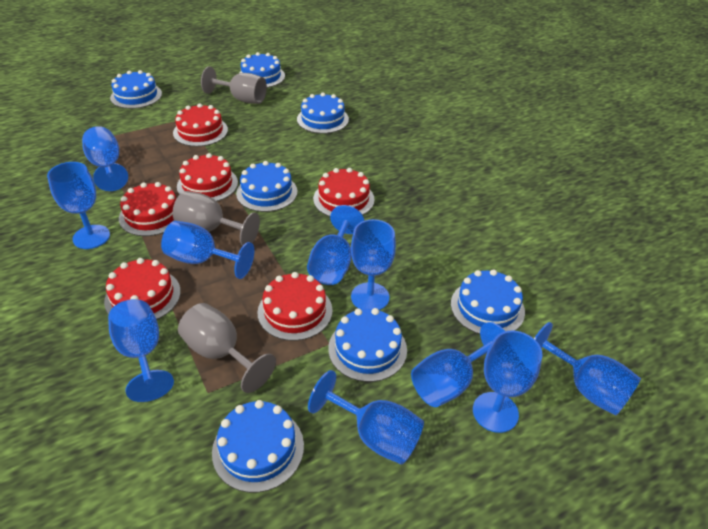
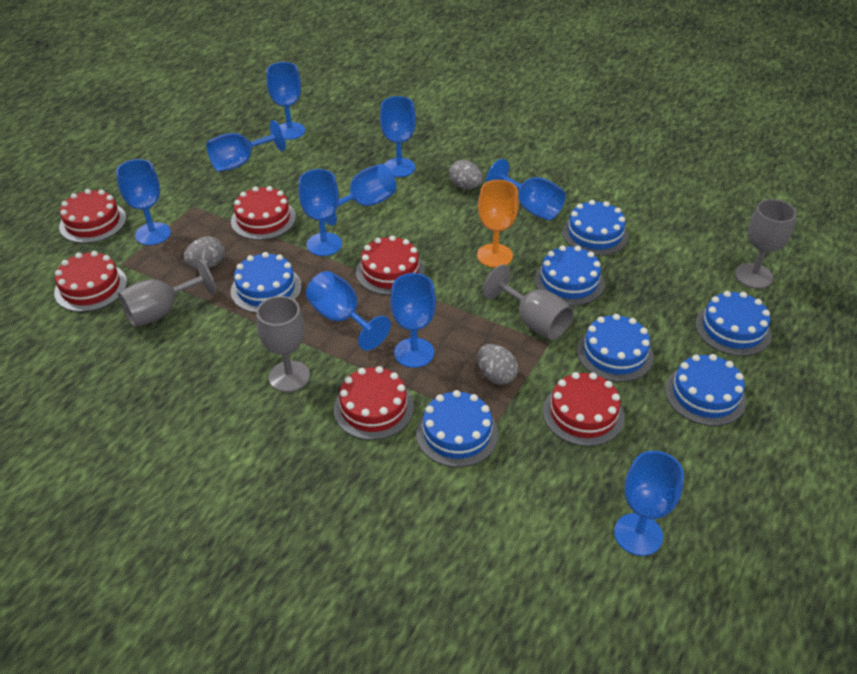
grey egg: 0 -> 3
grey goblet: 3 -> 4
orange goblet: 0 -> 1

